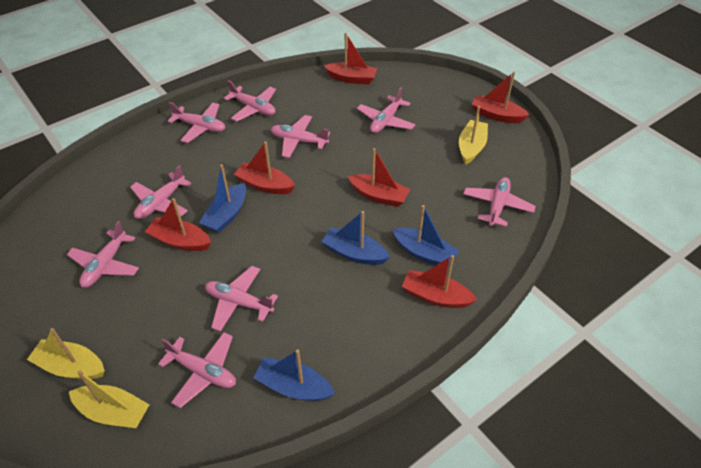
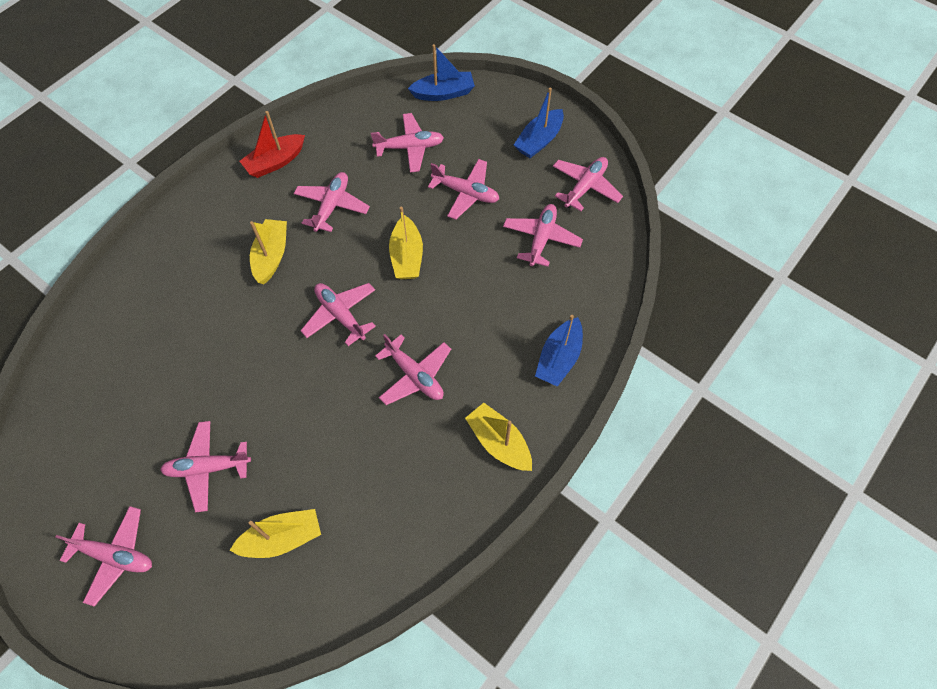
blue boat: 4 -> 3
red boat: 6 -> 1
yellow boat: 3 -> 4

